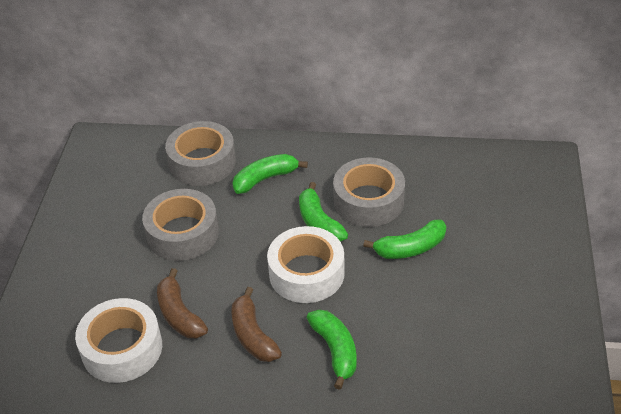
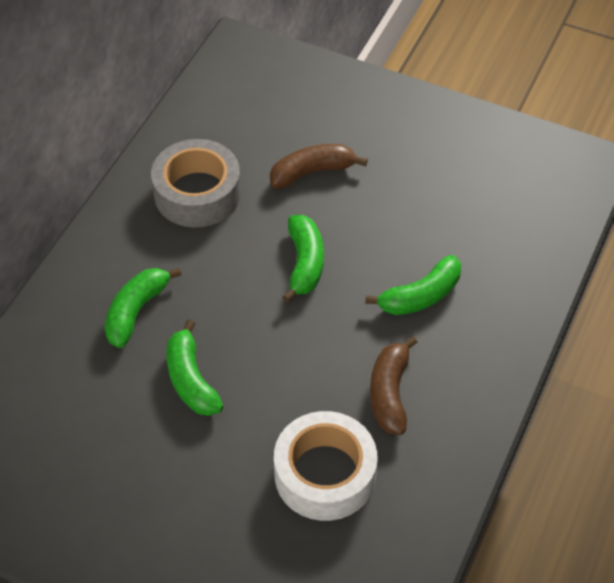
grey tape: 3 -> 1
white tape: 2 -> 1

